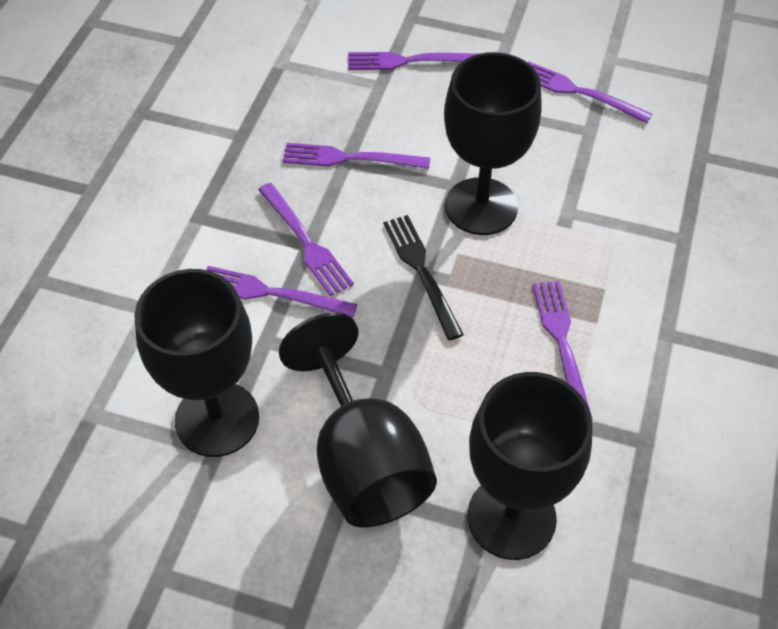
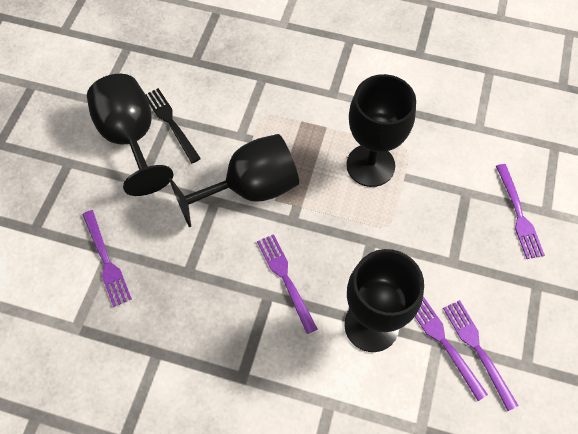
purple fork: 6 -> 5

